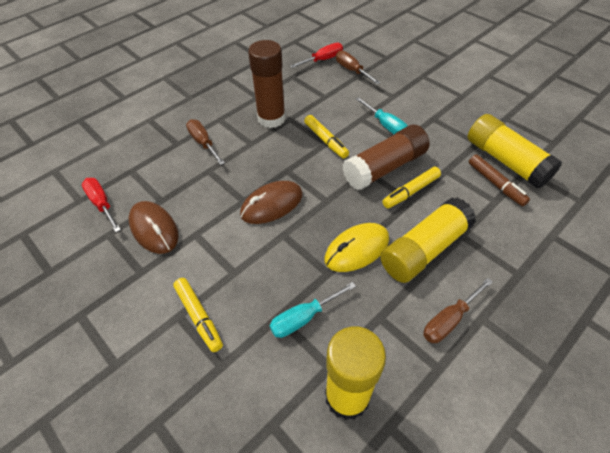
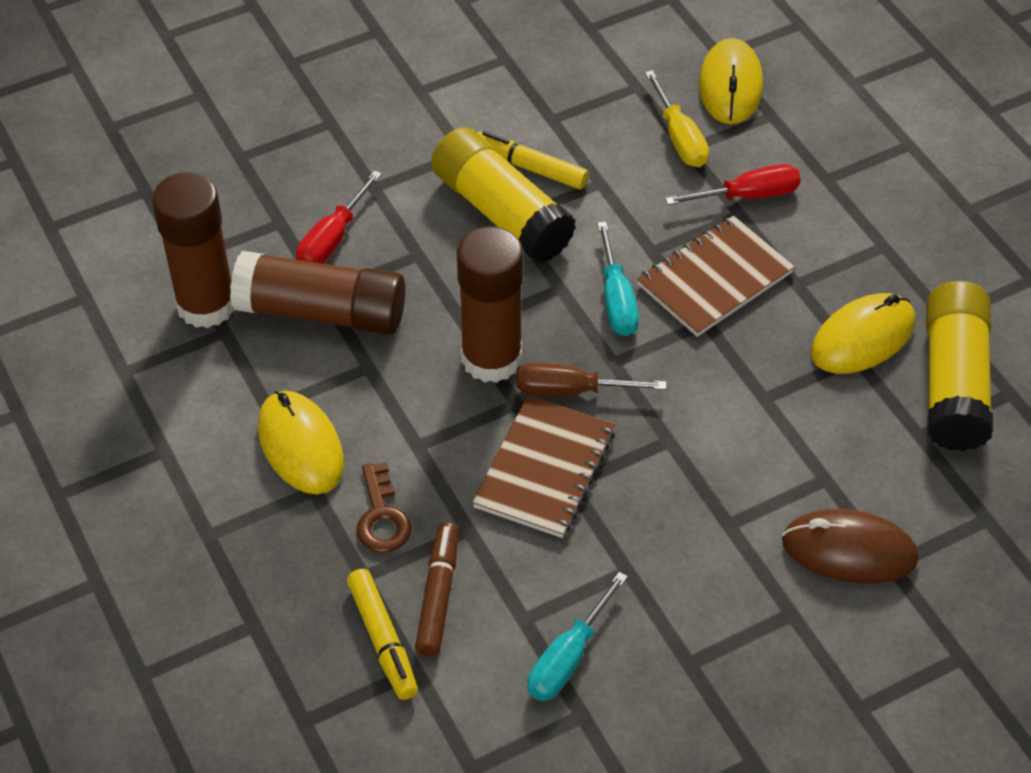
brown glue stick: 2 -> 3
brown key: 0 -> 1
brown mouse: 2 -> 1
brown notebook: 0 -> 2
brown screwdriver: 3 -> 1
yellow glue stick: 3 -> 2
yellow marker: 3 -> 2
yellow mouse: 1 -> 3
yellow screwdriver: 0 -> 1

